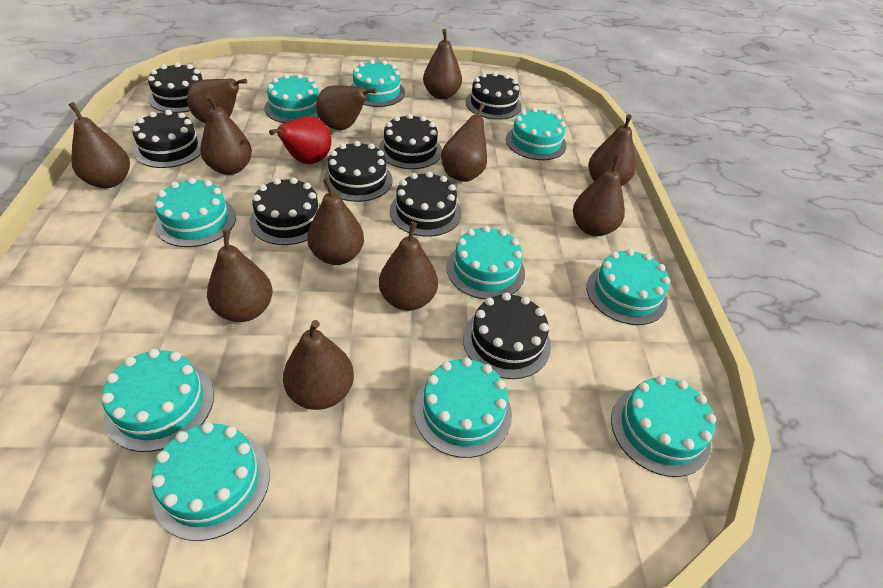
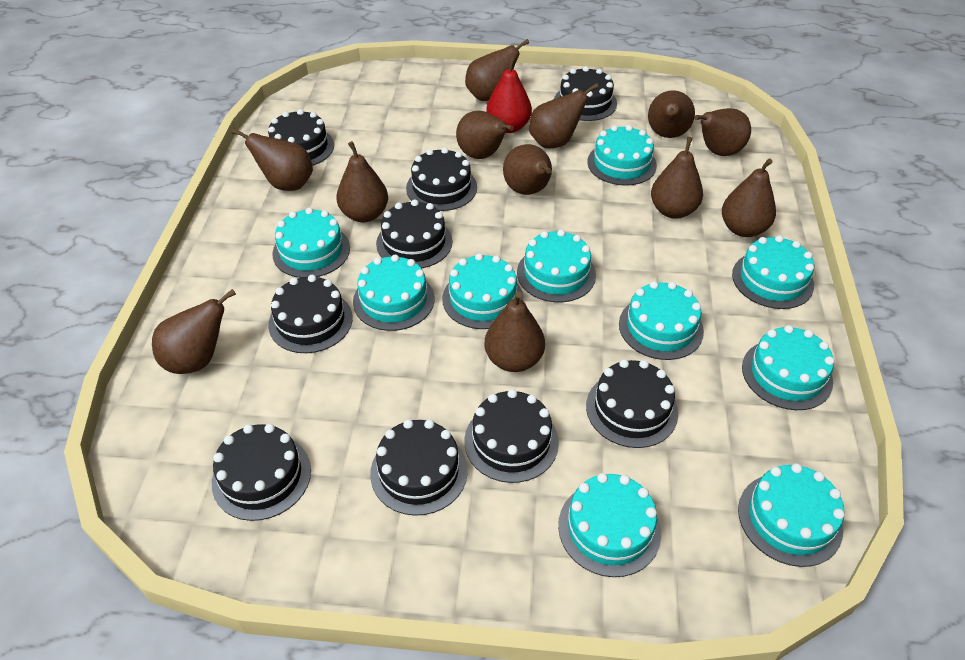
black cake: 8 -> 9

